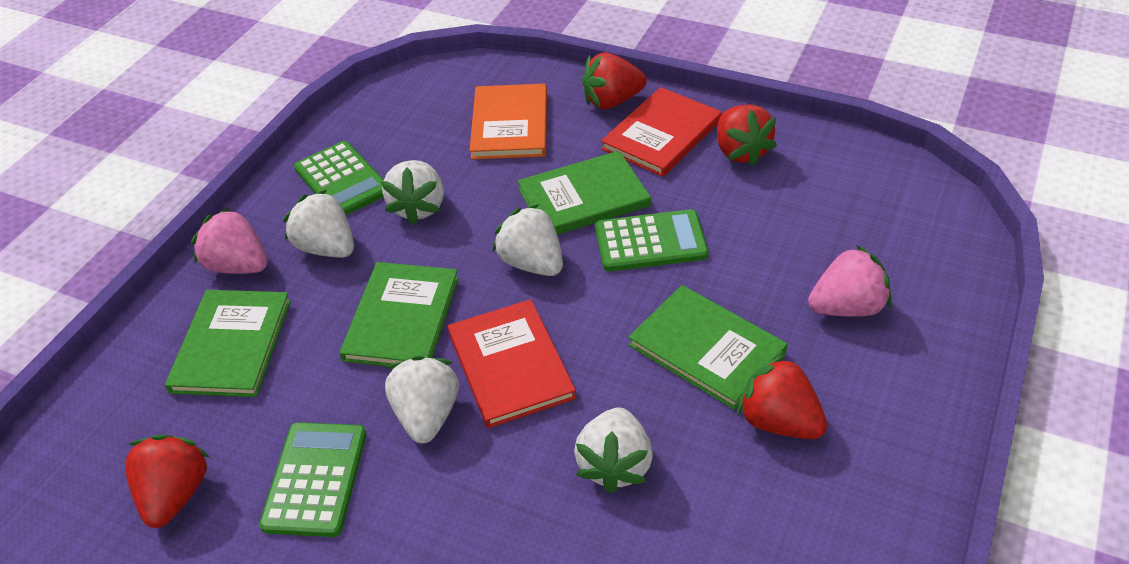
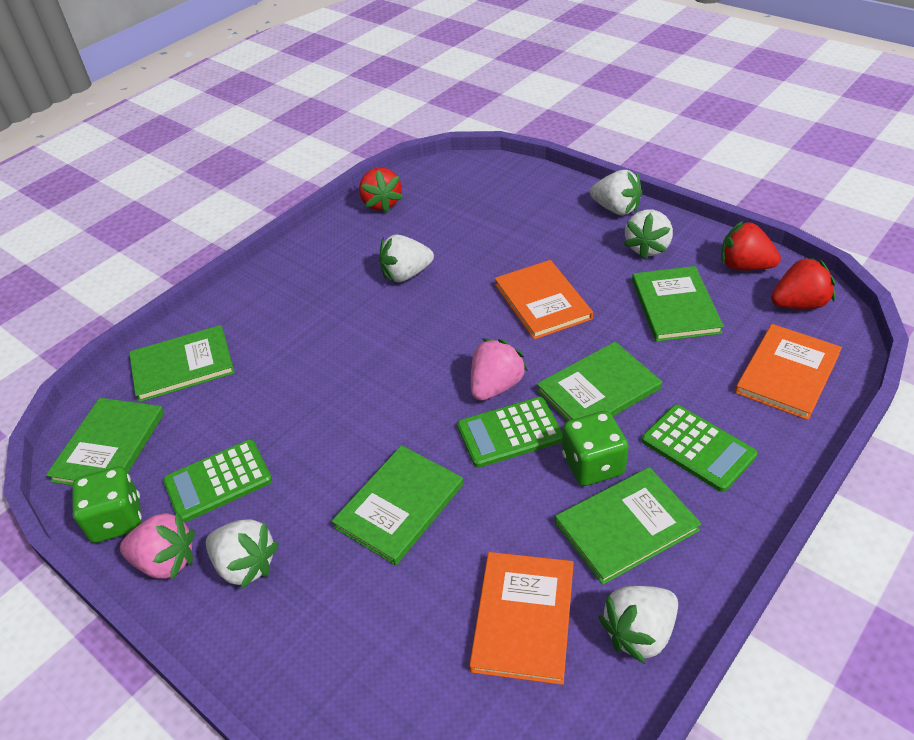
green book: 4 -> 6
green dice: 0 -> 2
orange book: 1 -> 3
red book: 2 -> 0
red strawberry: 4 -> 3

